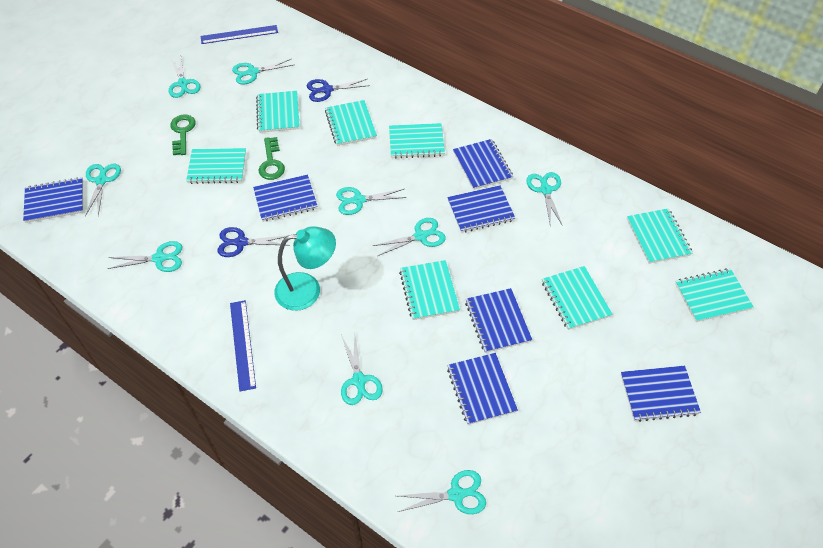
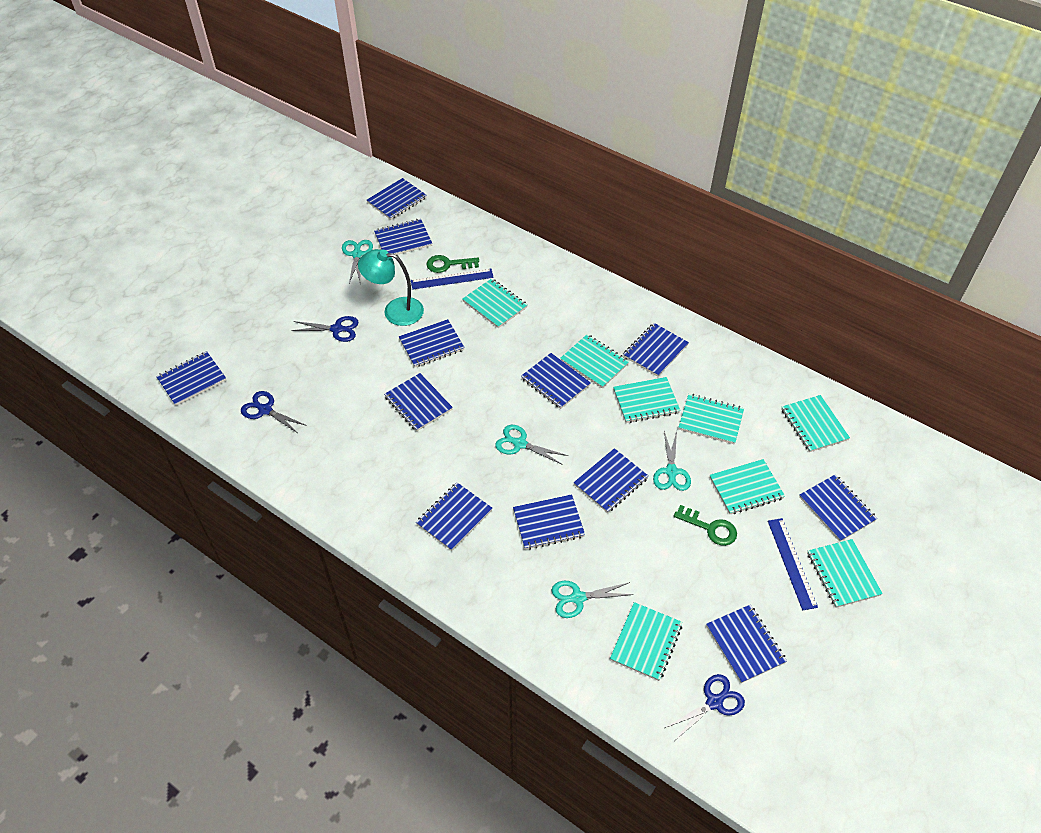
blue notebook: 7 -> 12
blue scissors: 2 -> 3
turquoise scissors: 9 -> 4

